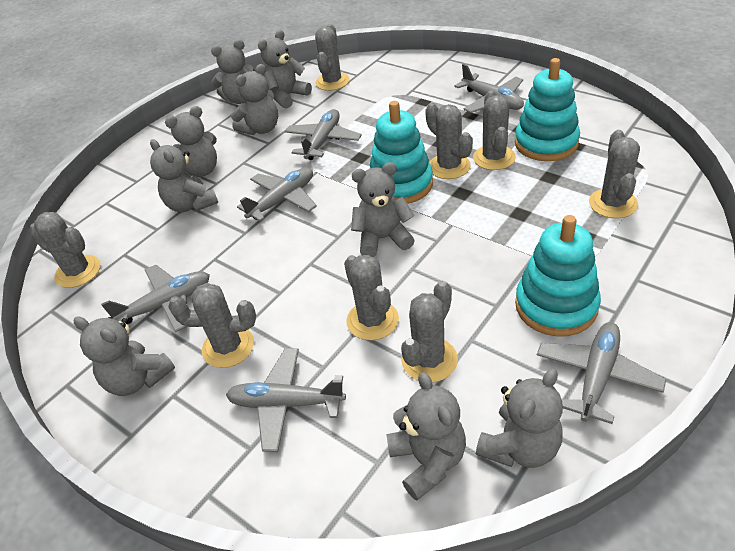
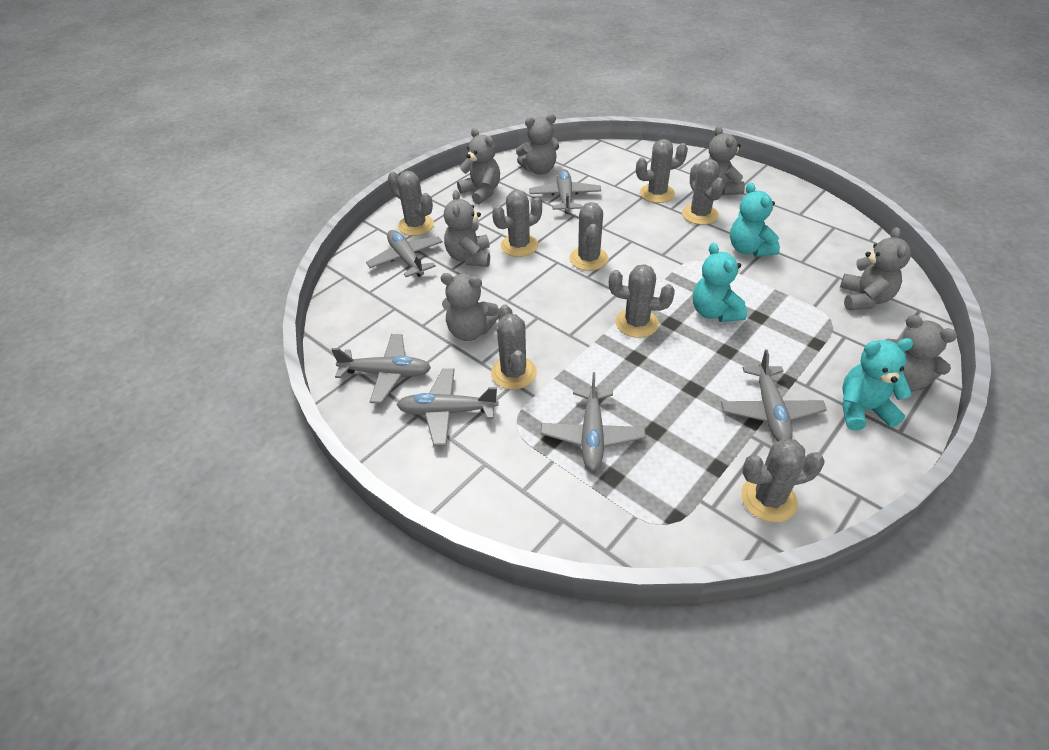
grey teddy bear: 9 -> 7
turquoise stacking toy: 3 -> 0
turquoise teddy bear: 0 -> 3

